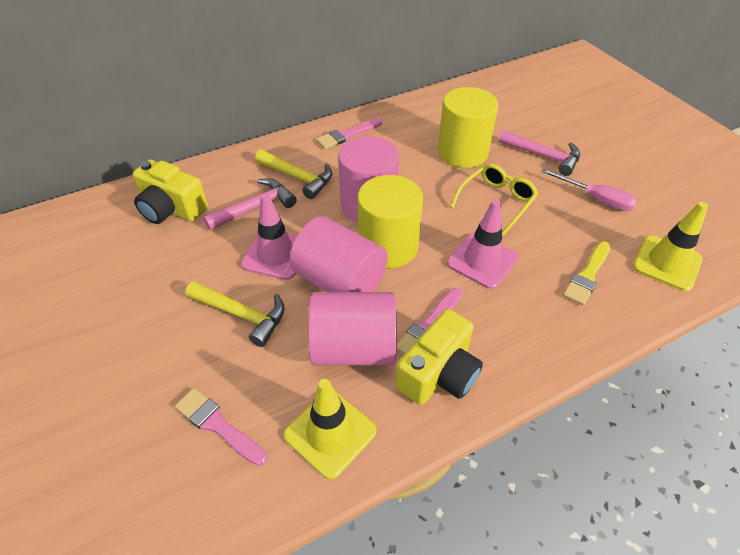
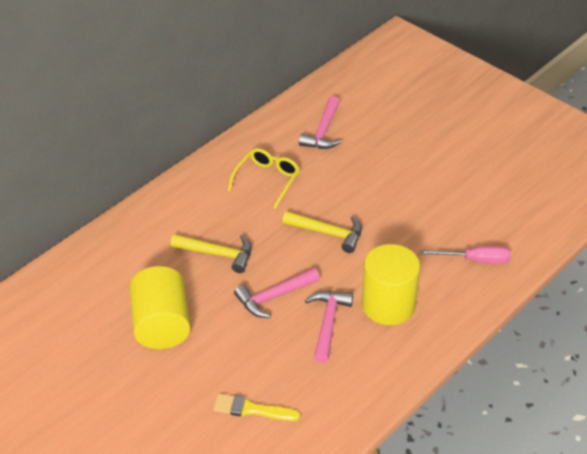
pink brush: 3 -> 0
pink cylinder: 3 -> 0
pink hammer: 2 -> 3
pink traffic cone: 2 -> 0
yellow camera: 2 -> 0
yellow traffic cone: 2 -> 0

